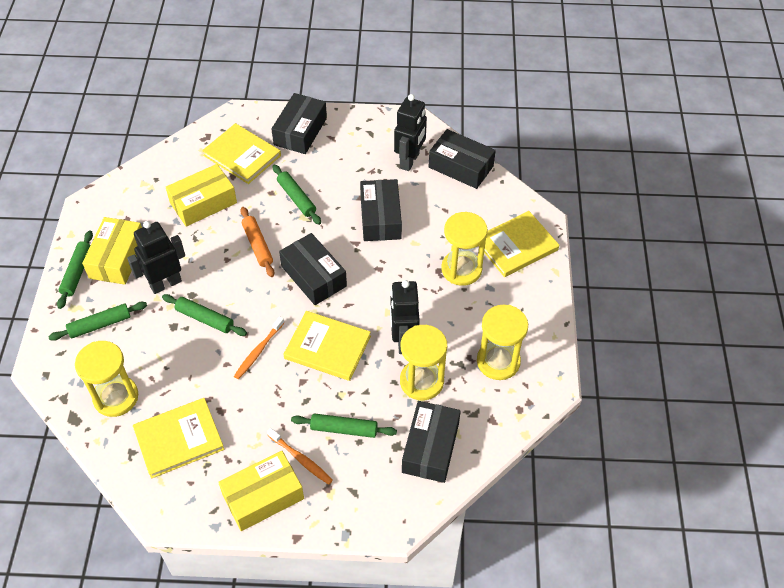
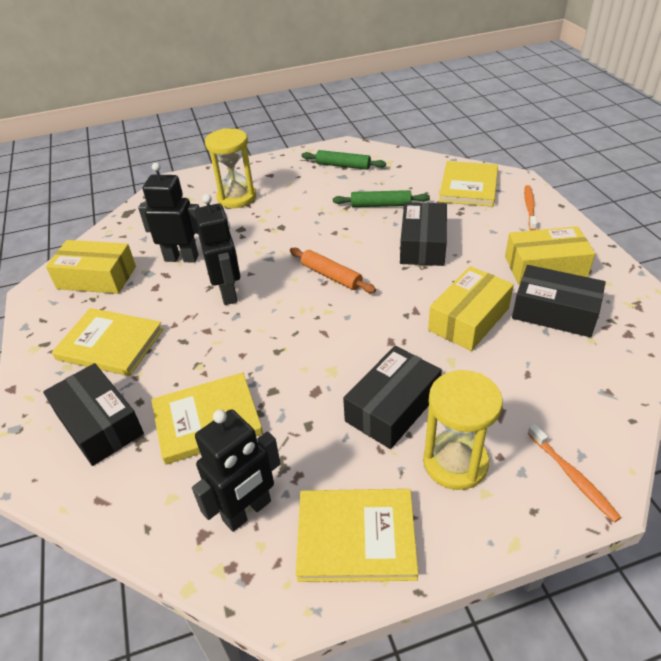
black box: 5 -> 4
green rolling pin: 5 -> 2
yellow hourglass: 4 -> 2

